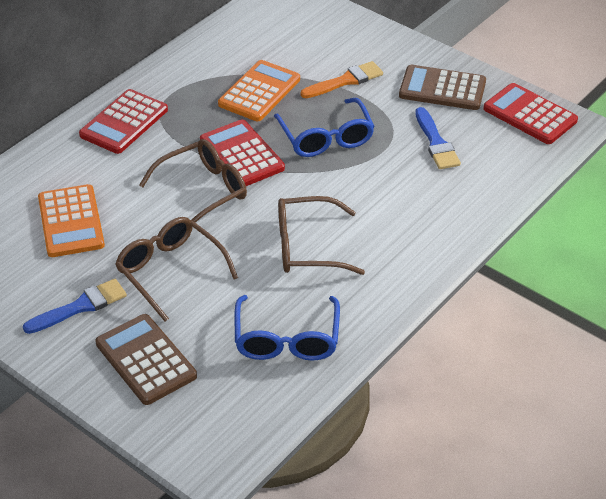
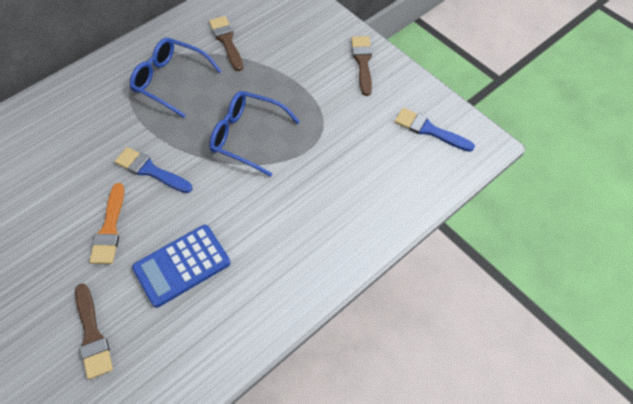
blue calculator: 0 -> 1
brown brush: 0 -> 3
brown calculator: 2 -> 0
brown glasses: 3 -> 0
orange calculator: 2 -> 0
red calculator: 3 -> 0

